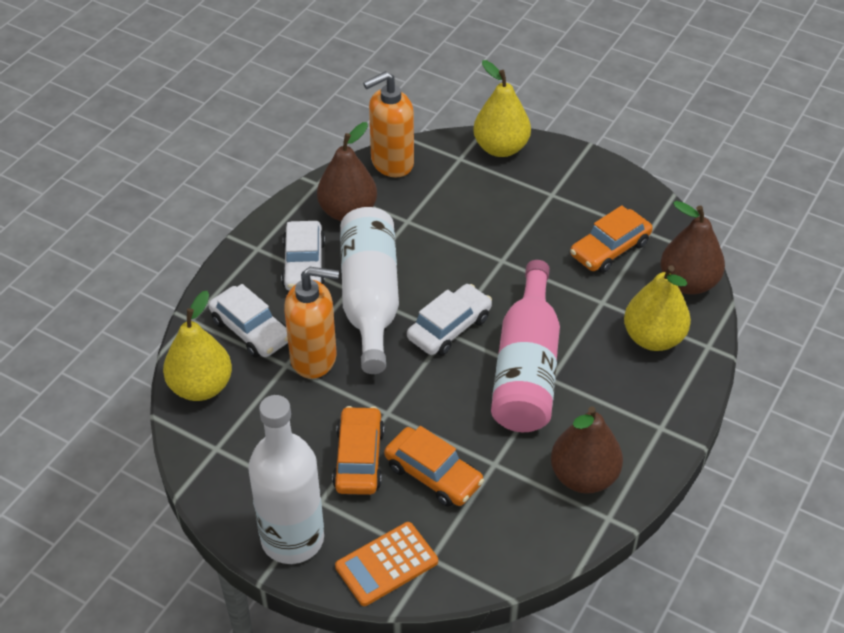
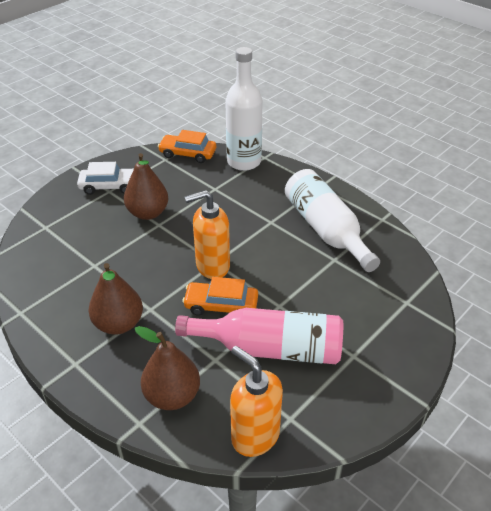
orange calculator: 1 -> 0
orange car: 3 -> 2
white car: 3 -> 1
yellow pear: 3 -> 0

